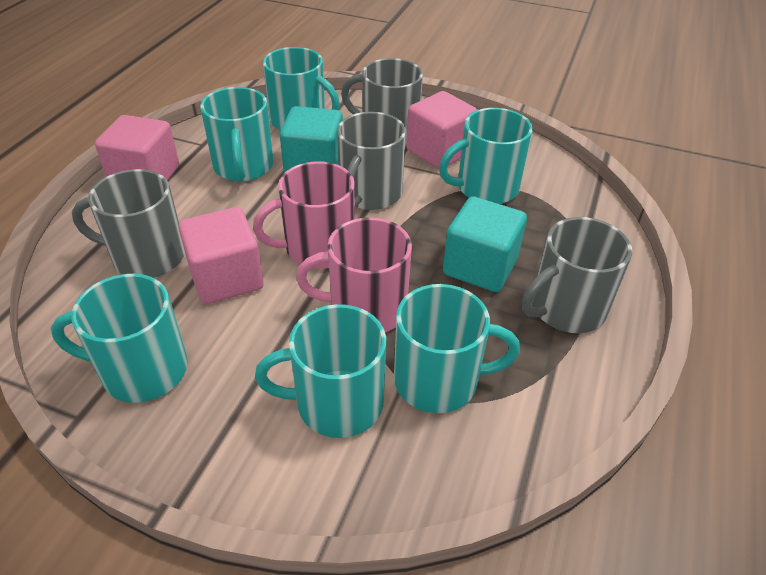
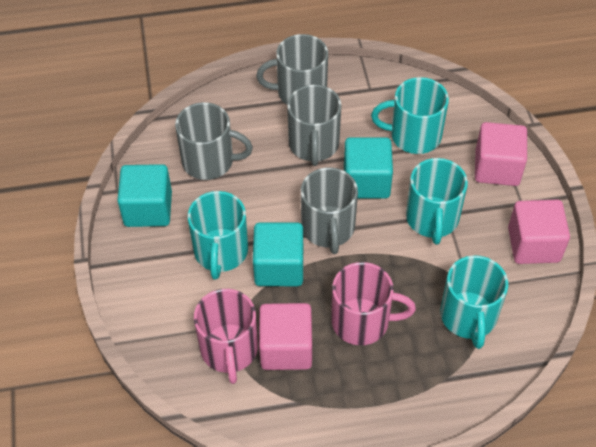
turquoise cube: 2 -> 3
turquoise mug: 6 -> 4

